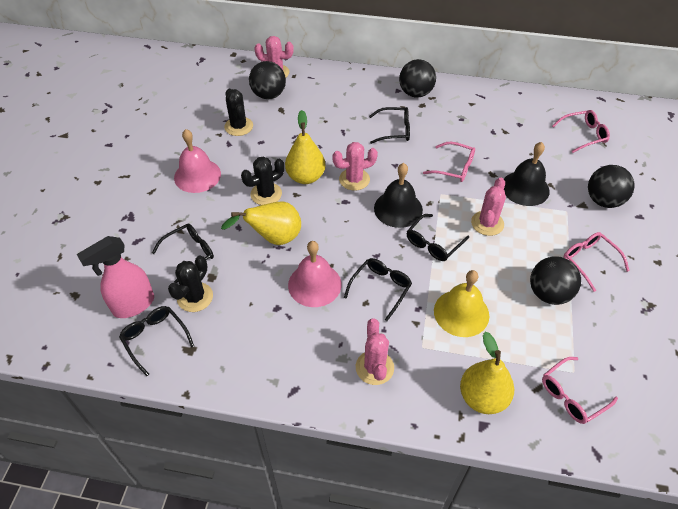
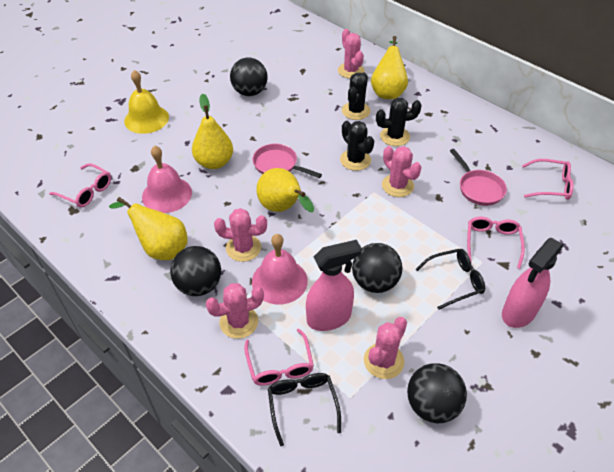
black bell: 2 -> 0
black glasses: 5 -> 2
pink cactus: 4 -> 5
pink pan: 0 -> 2
pink spray bottle: 1 -> 2
yellow pear: 3 -> 4

